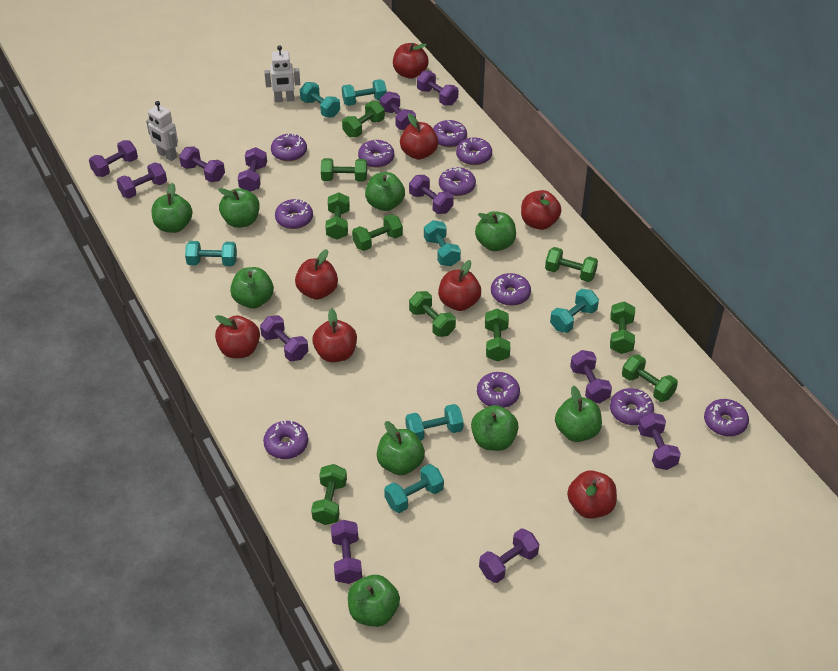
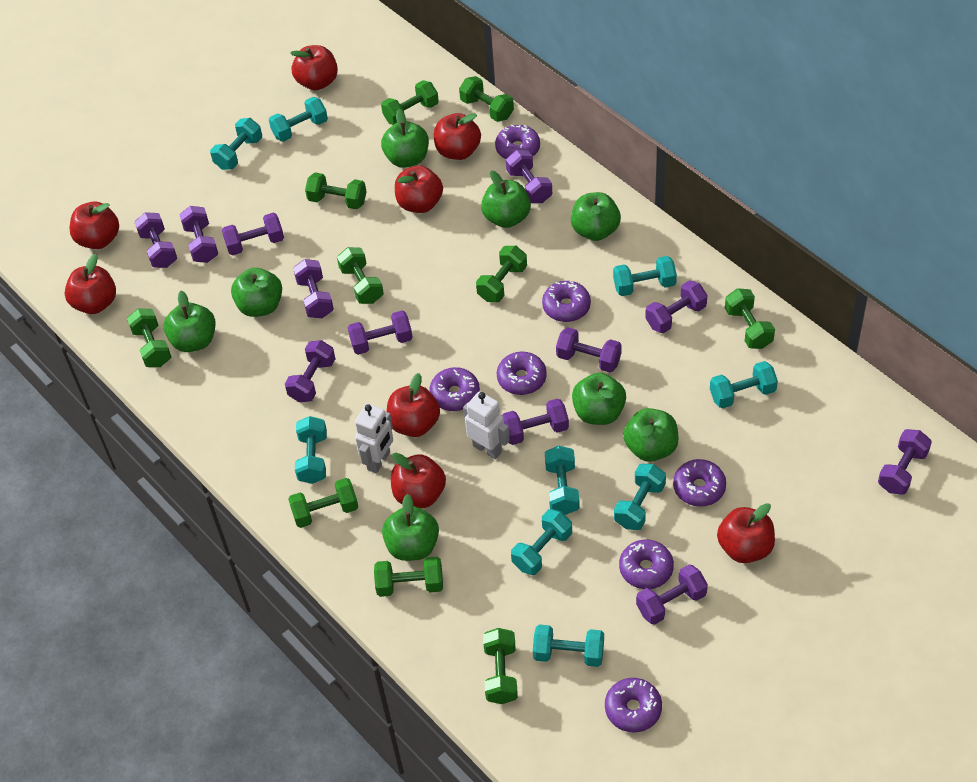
green apple: 9 -> 8
purple donut: 11 -> 7
turquoise dumbbell: 7 -> 9

